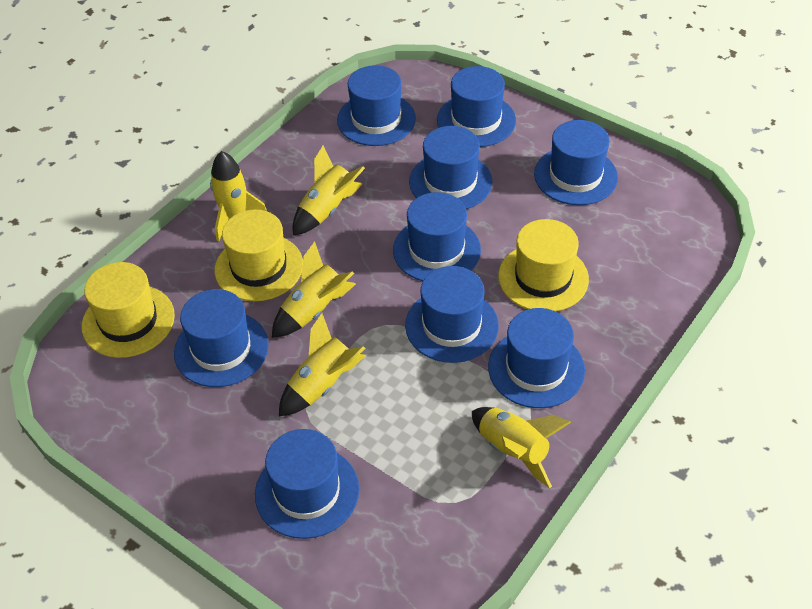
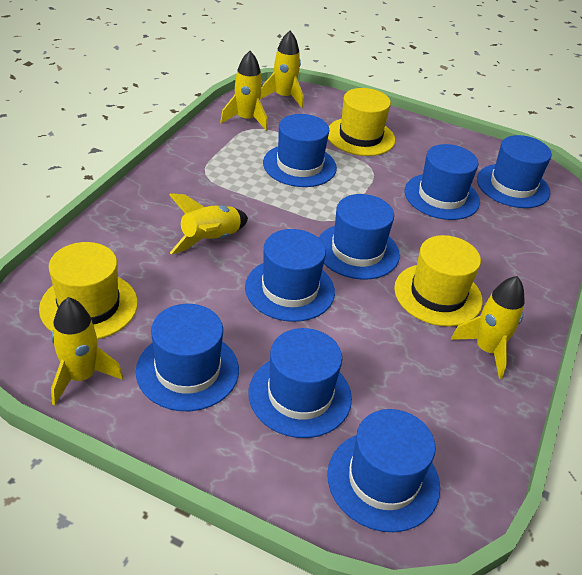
blue hat: 9 -> 8

